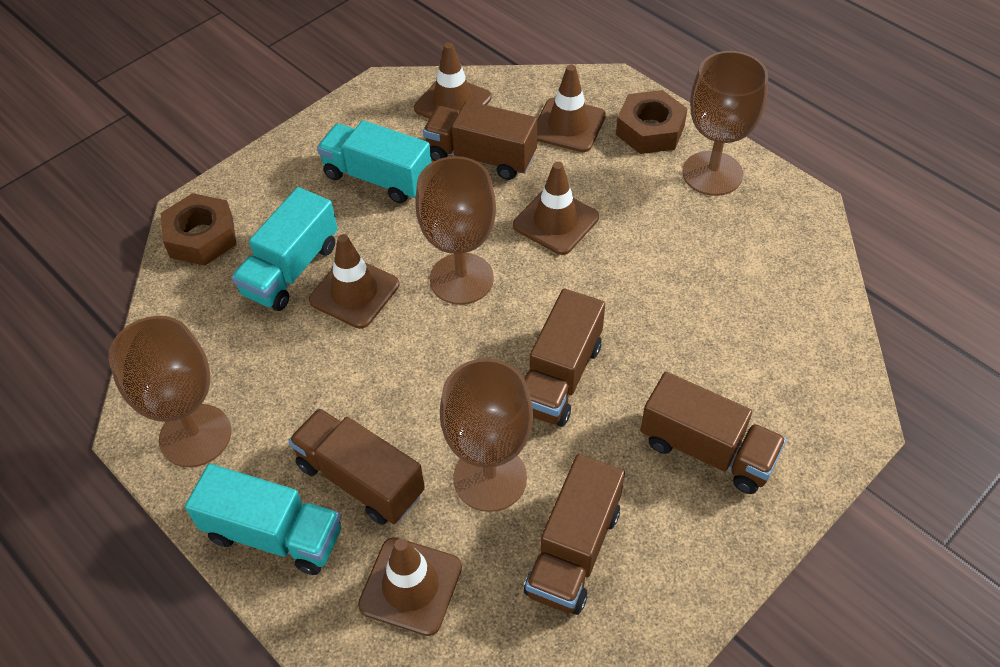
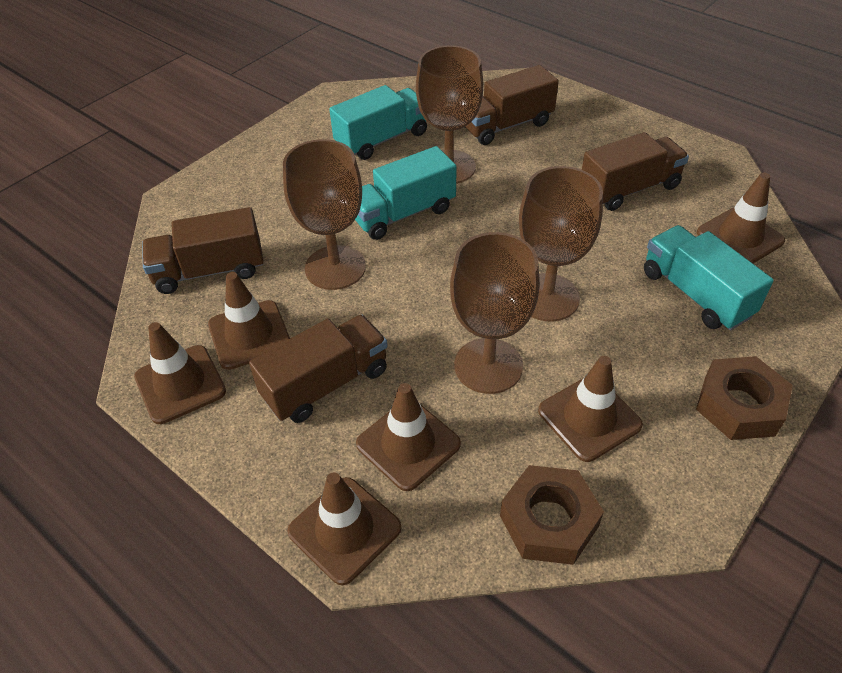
brown traffic cone: 5 -> 6
brown truck: 5 -> 4

